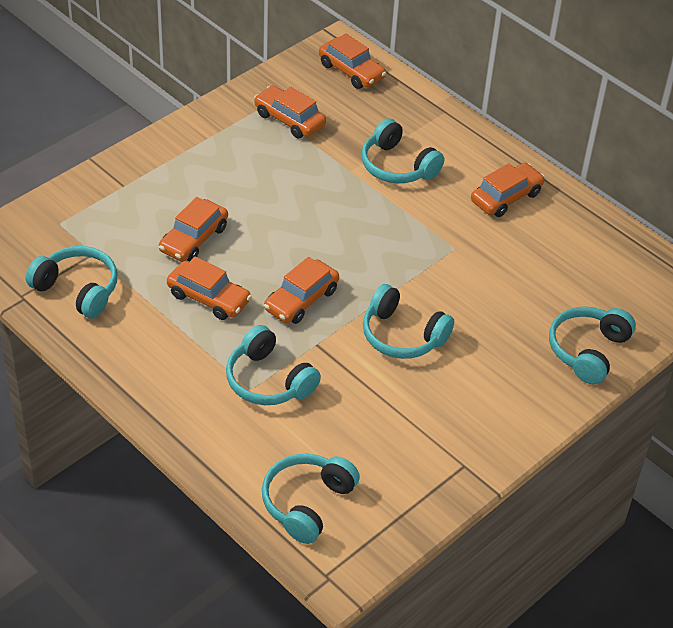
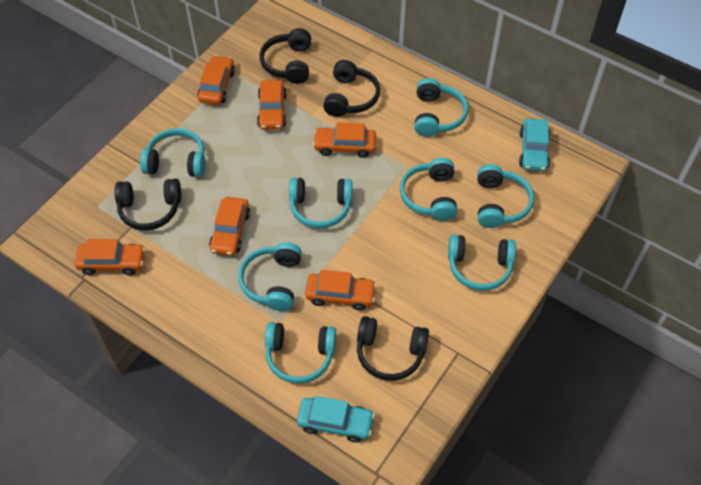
black headphones: 0 -> 4
turquoise car: 0 -> 2
turquoise headphones: 6 -> 8

